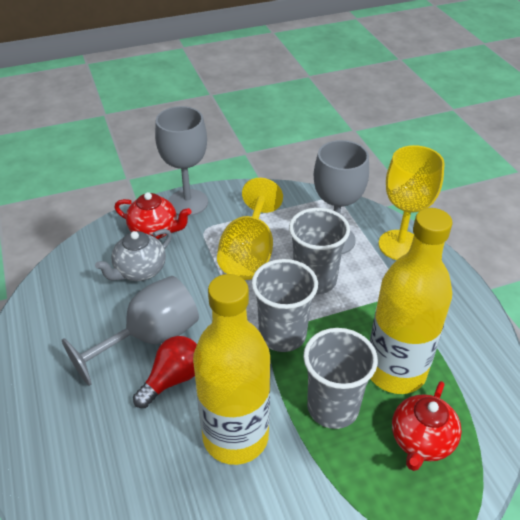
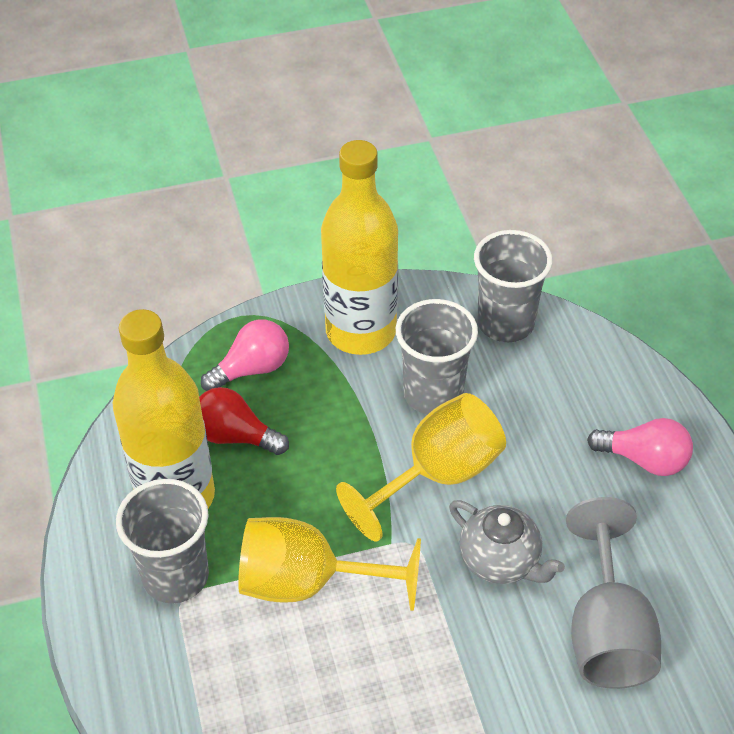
grey goblet: 3 -> 1
pink light bulb: 0 -> 2
red teapot: 2 -> 0

